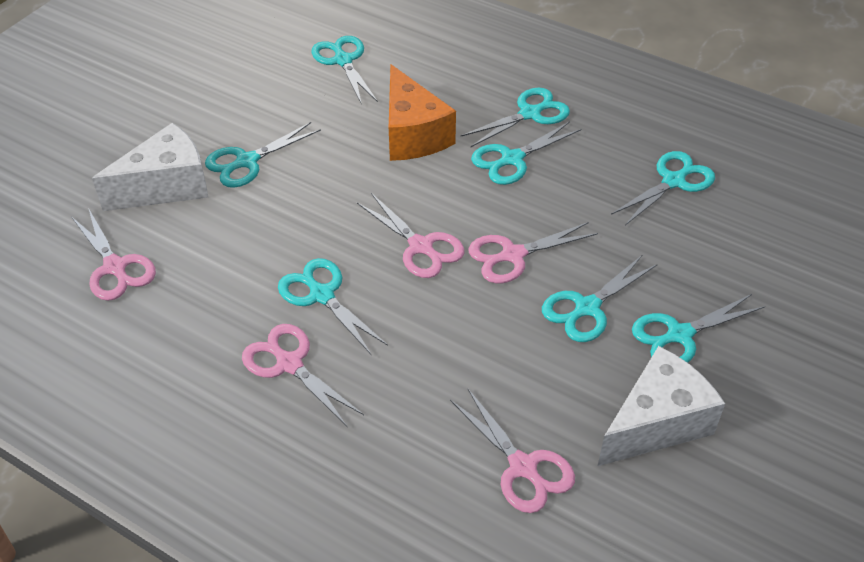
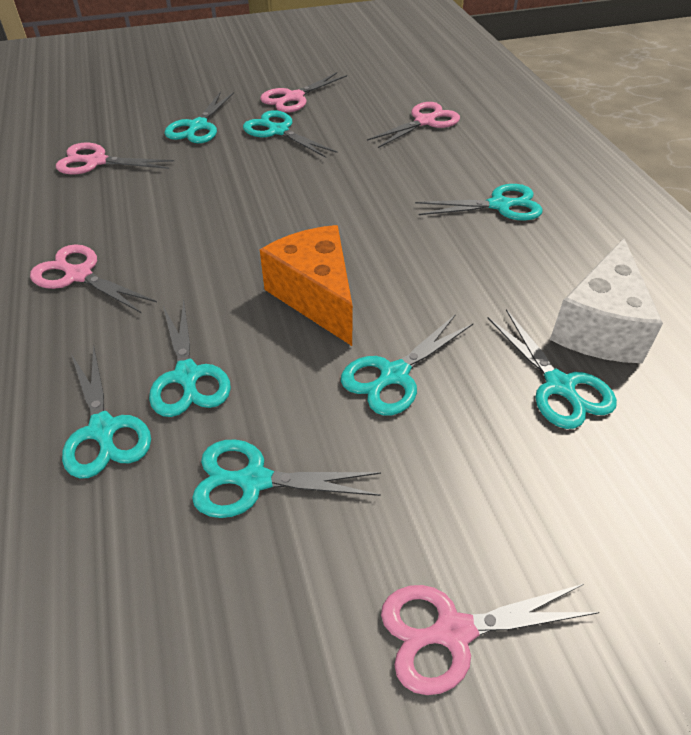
white cheese: 2 -> 1

